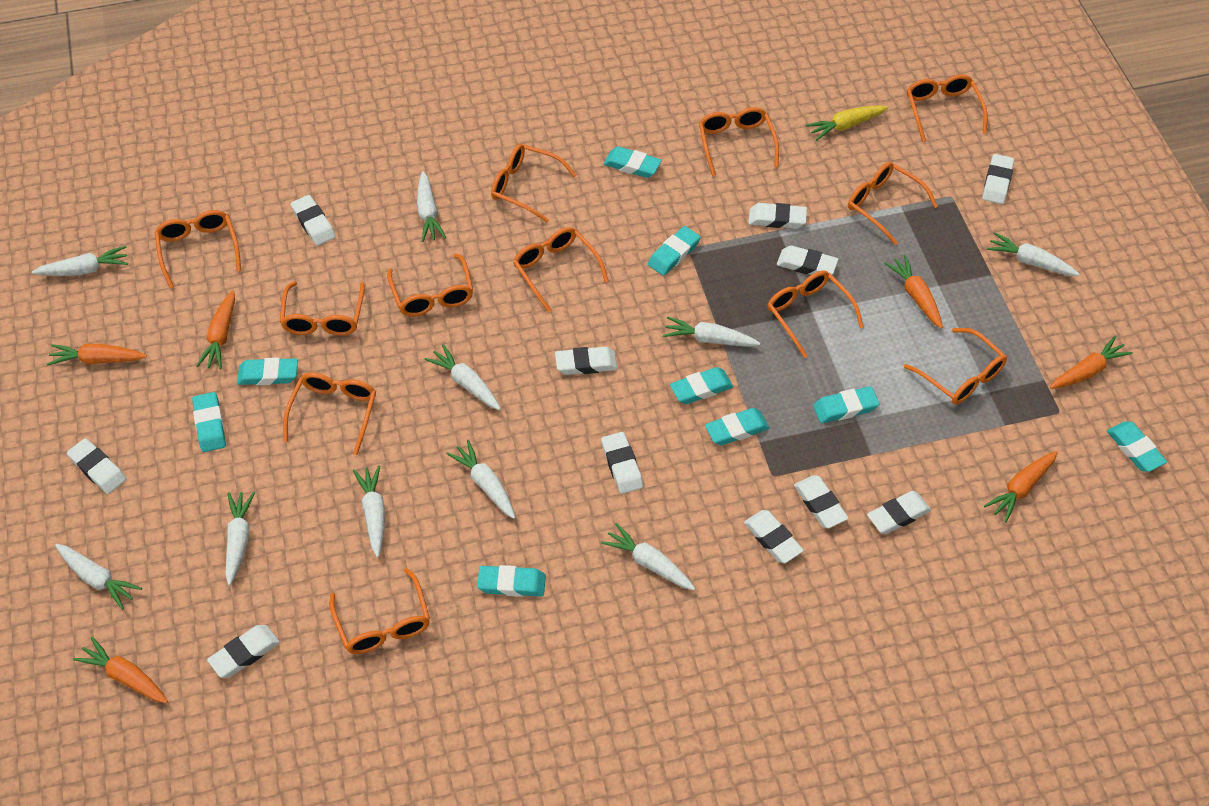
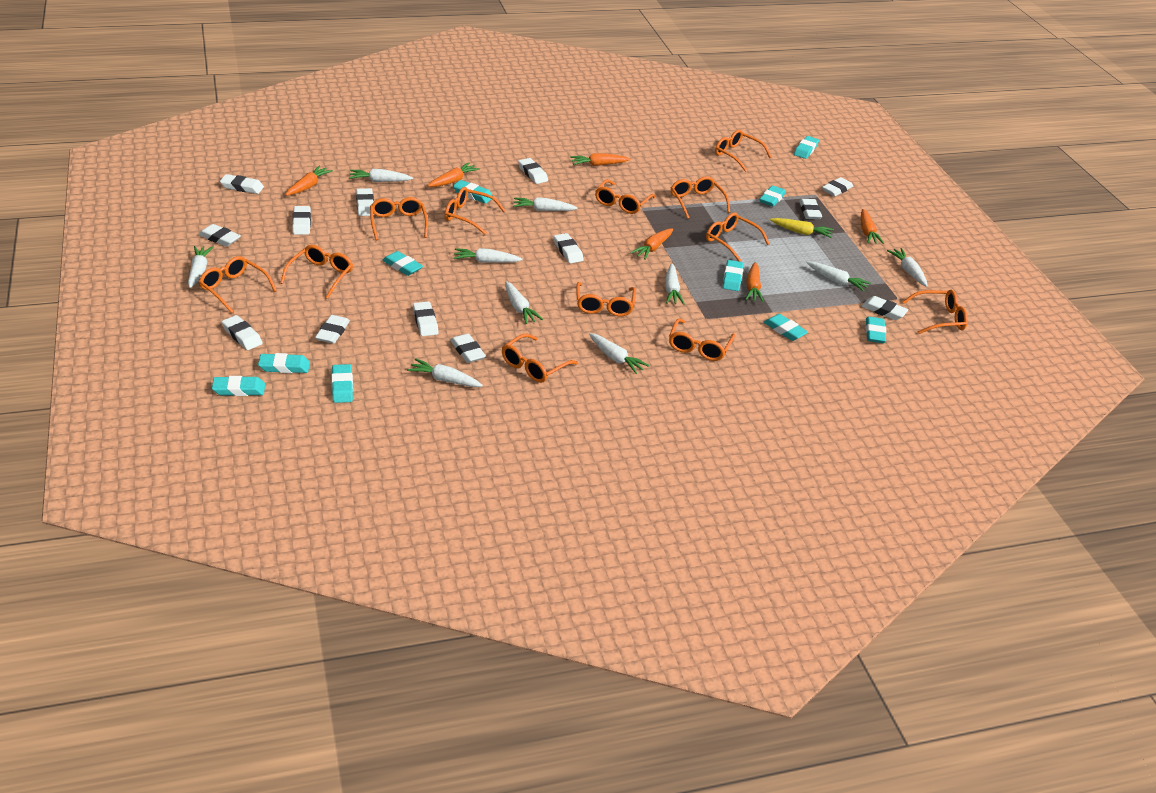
turquoise eraser: 9 -> 10
white eraser: 11 -> 13

